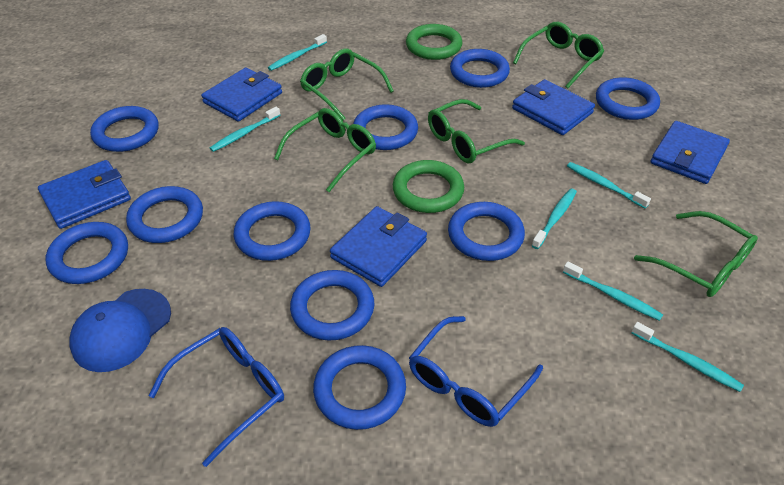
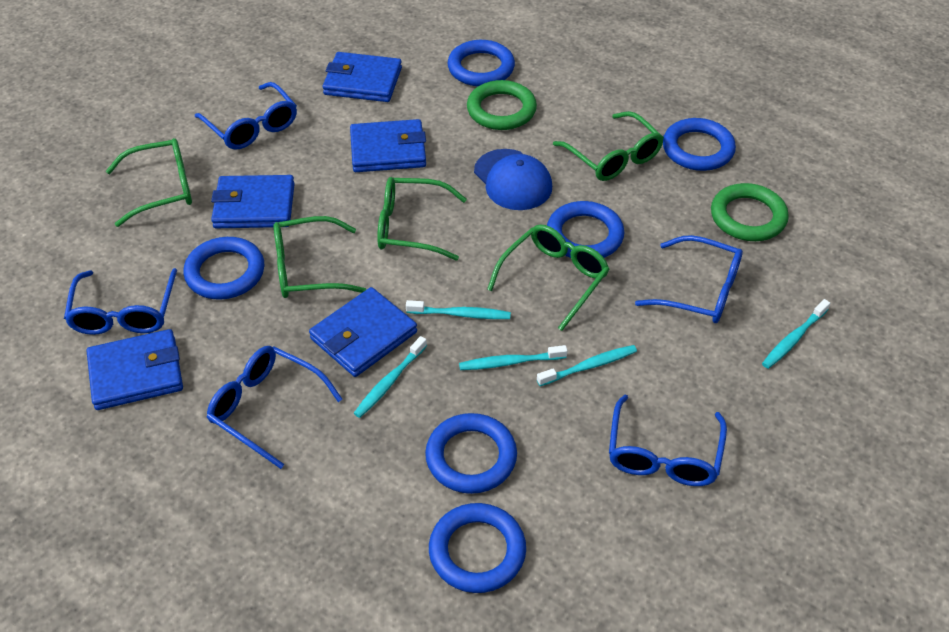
blue glasses: 2 -> 5
blue ring: 10 -> 6
turquoise toothbrush: 6 -> 5

